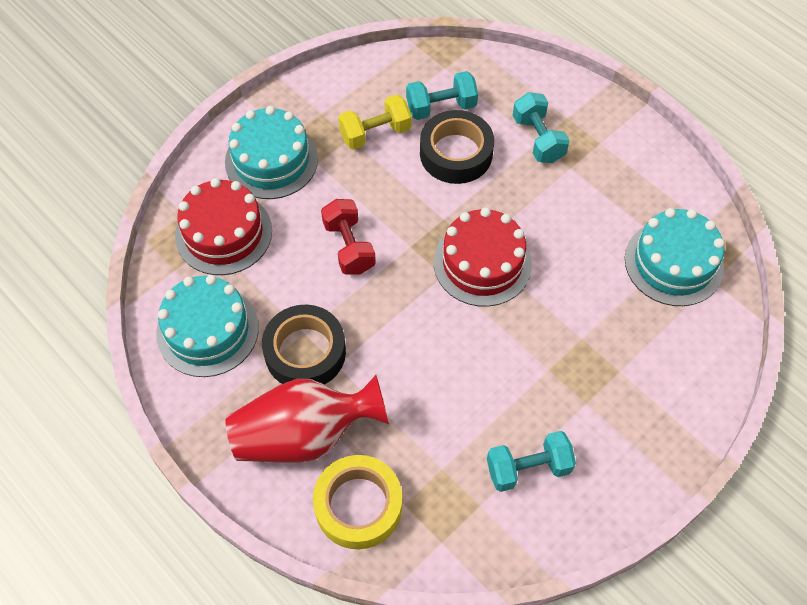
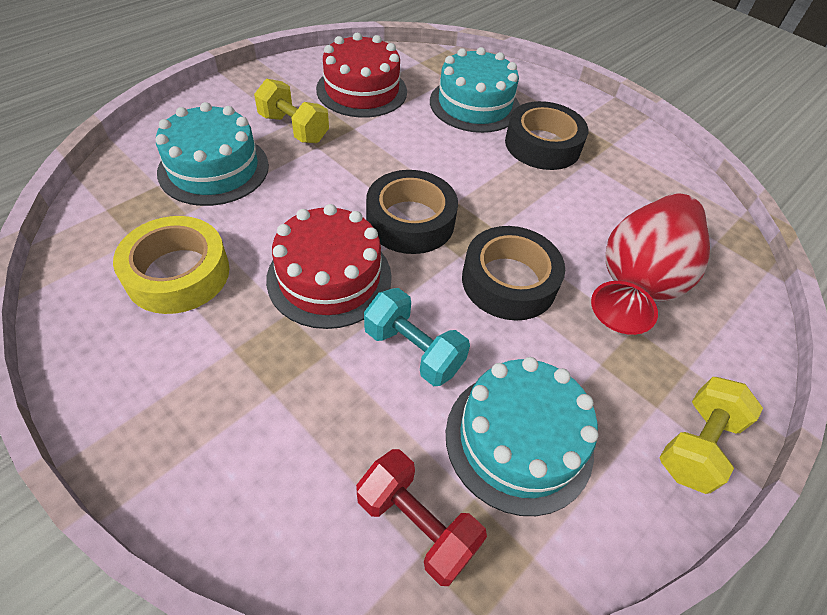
black tape: 2 -> 3
turquoise dumbbell: 3 -> 1
yellow dumbbell: 1 -> 2

